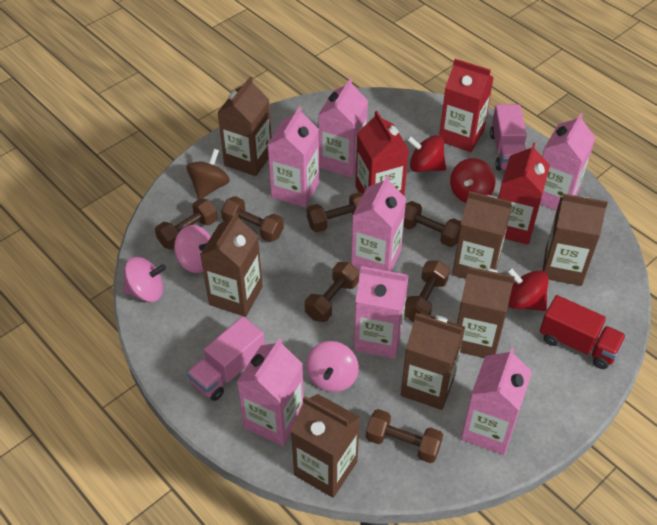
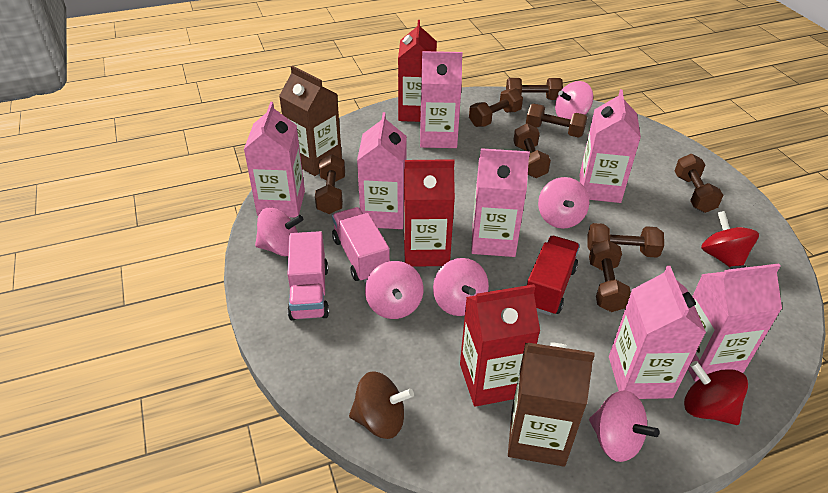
brown carton: 7 -> 2
brown dumbbell: 7 -> 8
pink spinning top: 3 -> 6
red spinning top: 3 -> 2

